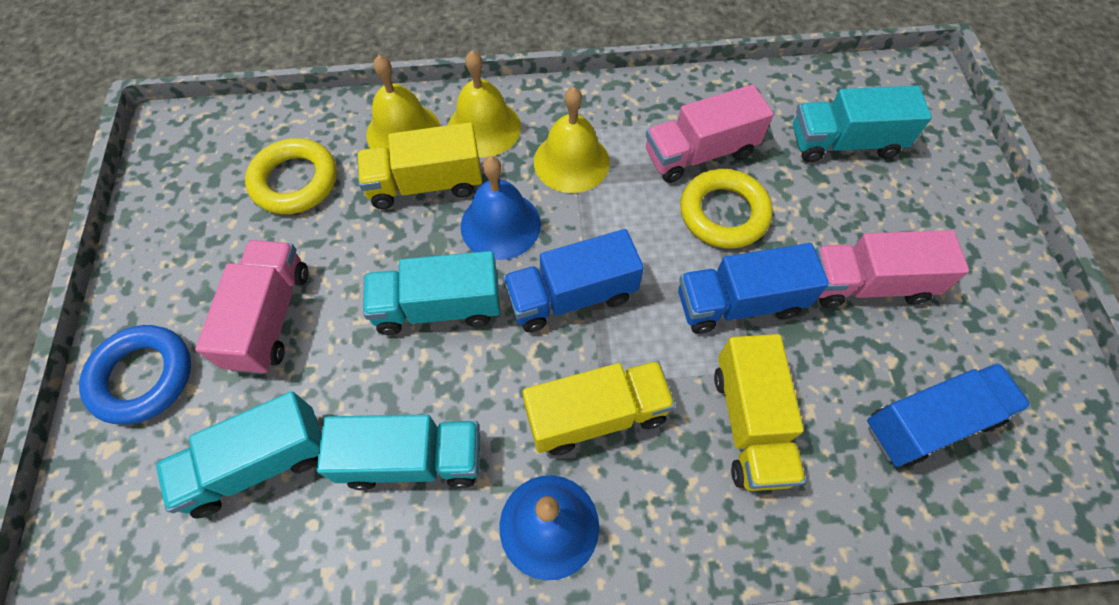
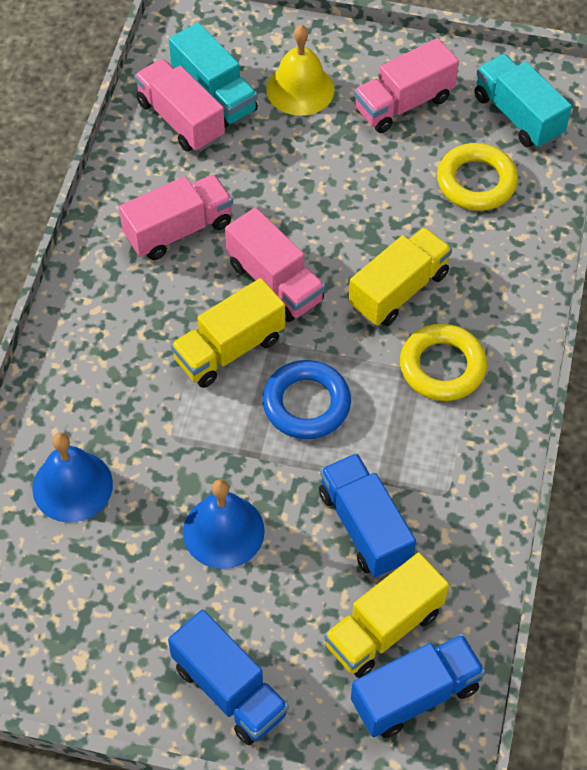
pink truck: 3 -> 4
turquoise truck: 4 -> 2
yellow bell: 3 -> 1

